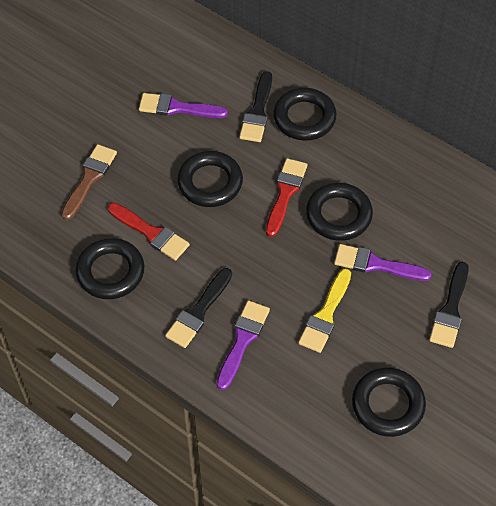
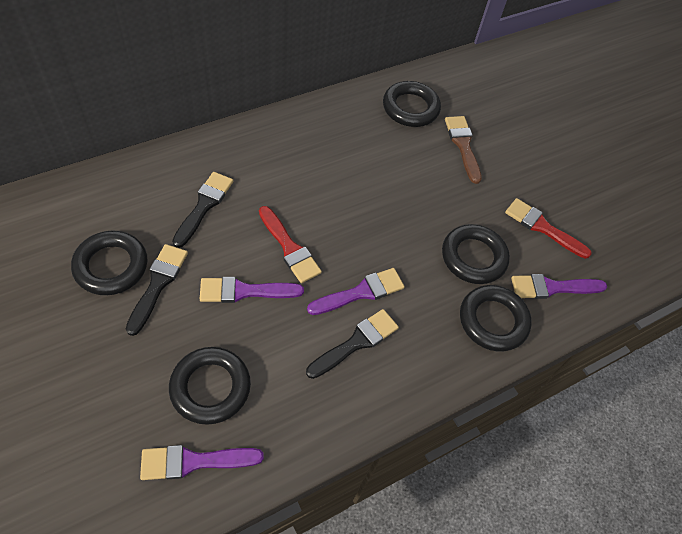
purple brush: 3 -> 4
yellow brush: 1 -> 0

